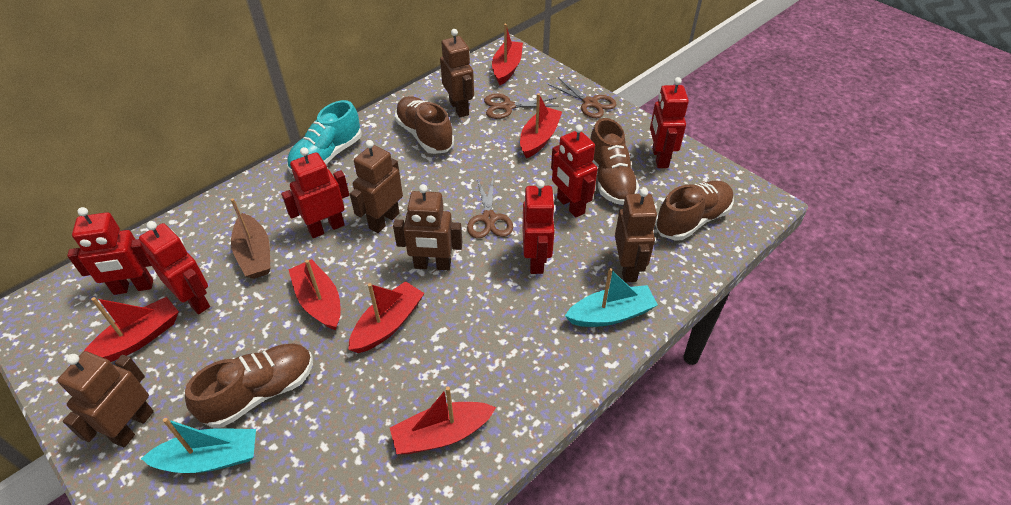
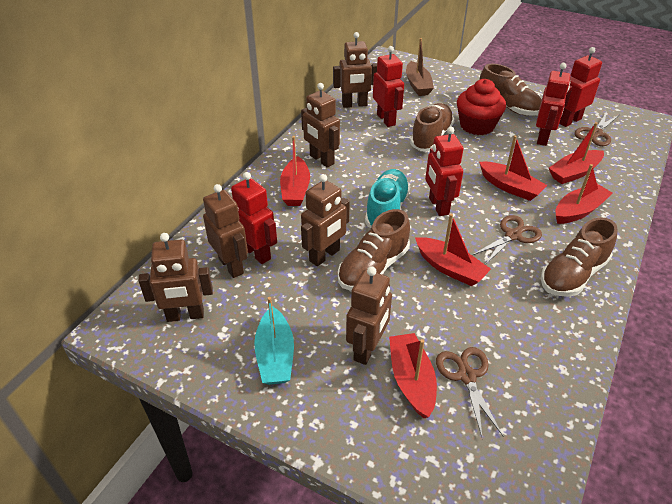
brown robot: 5 -> 6
red cupcake: 0 -> 1
red robot: 6 -> 5
turquoise boat: 2 -> 1

